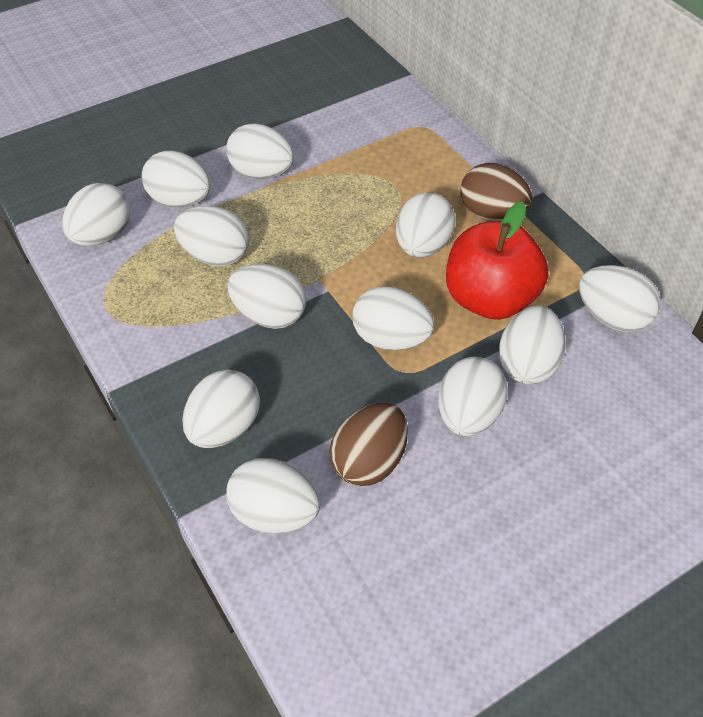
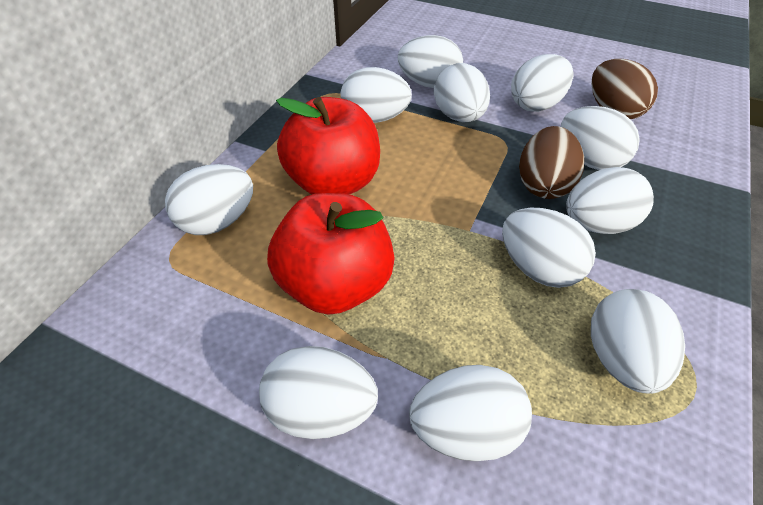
red apple: 1 -> 2
white egg: 12 -> 11

